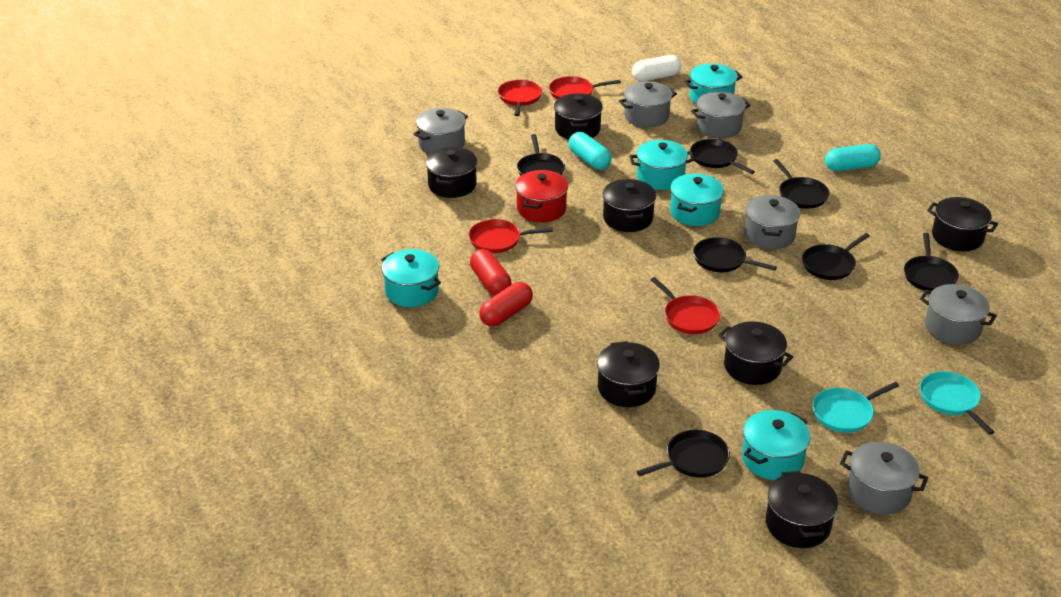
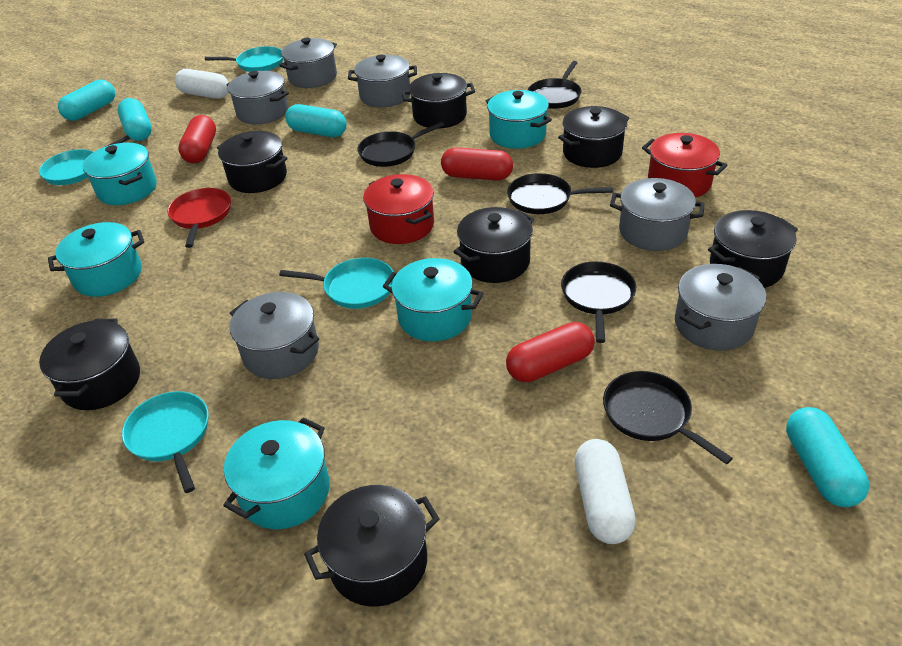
black pan: 7 -> 5
red capsule: 2 -> 3
red pan: 4 -> 1
red pot: 1 -> 2
turquoise capsule: 2 -> 4
turquoise pan: 2 -> 4
white capsule: 1 -> 2

